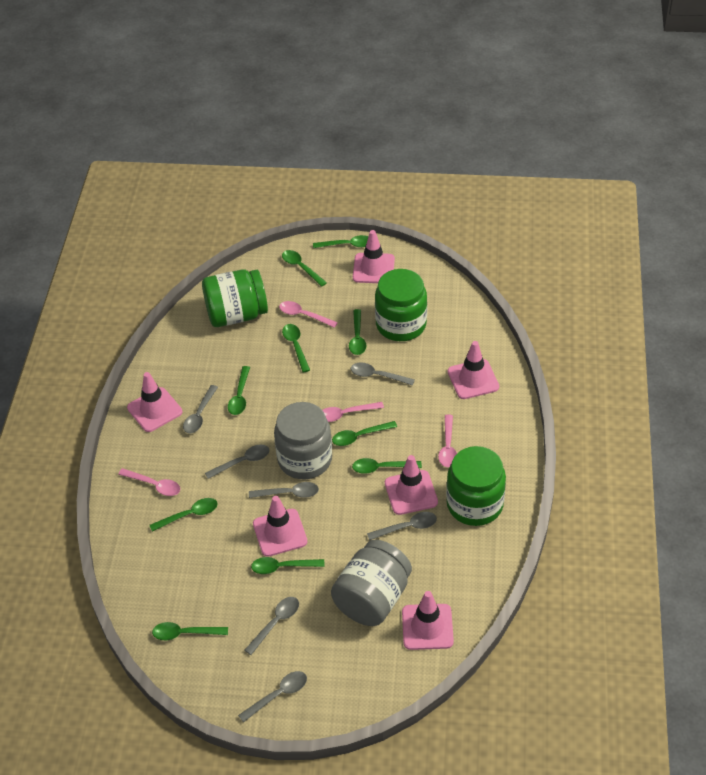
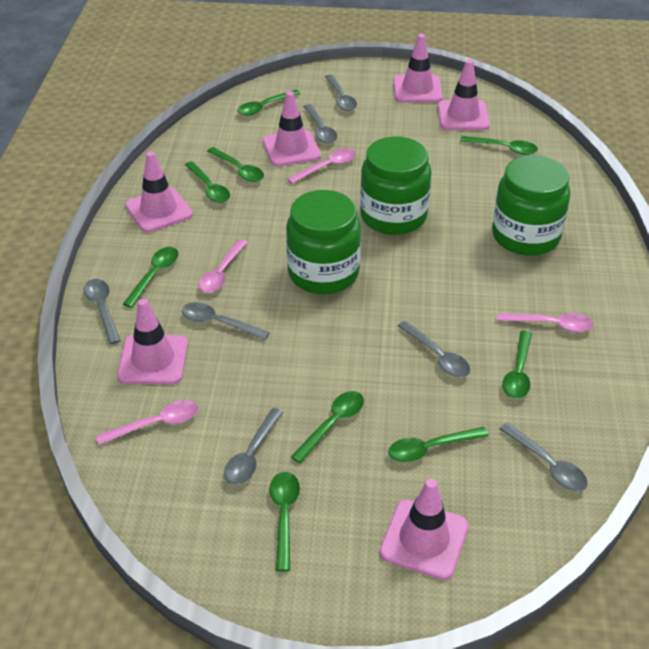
green spoon: 10 -> 9
grey jar: 2 -> 0

